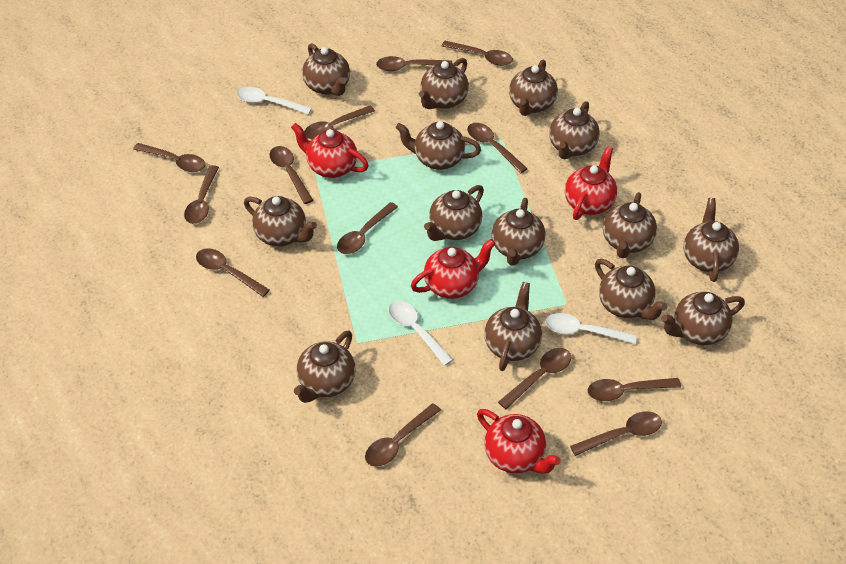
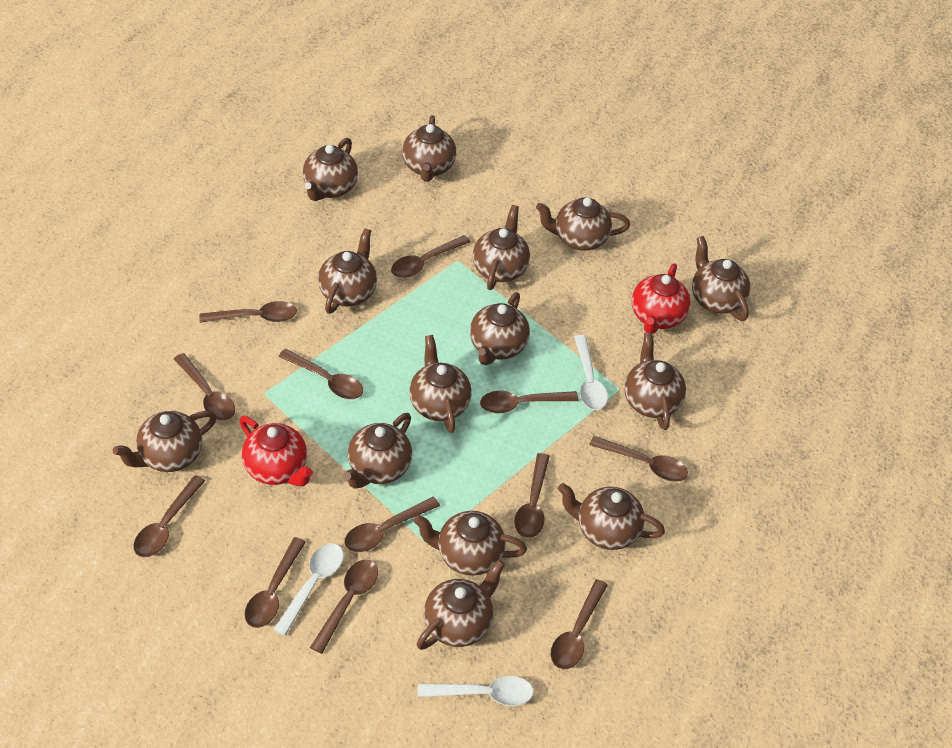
brown spoon: 13 -> 12
red teapot: 4 -> 2

